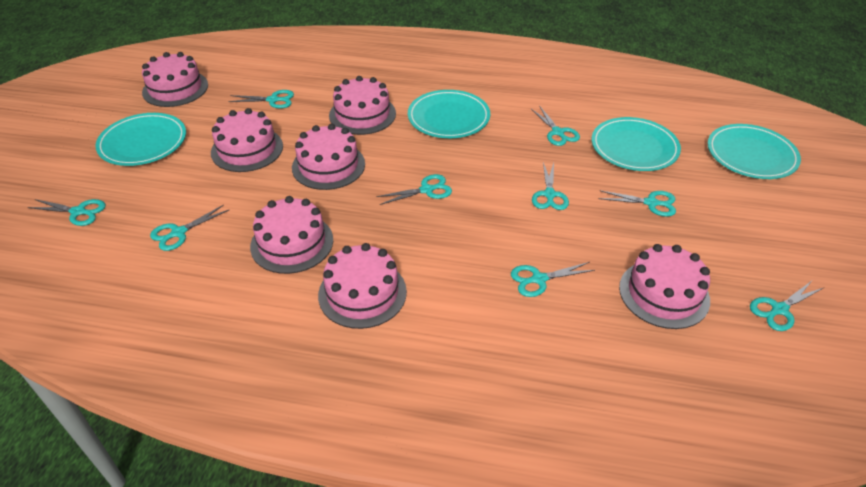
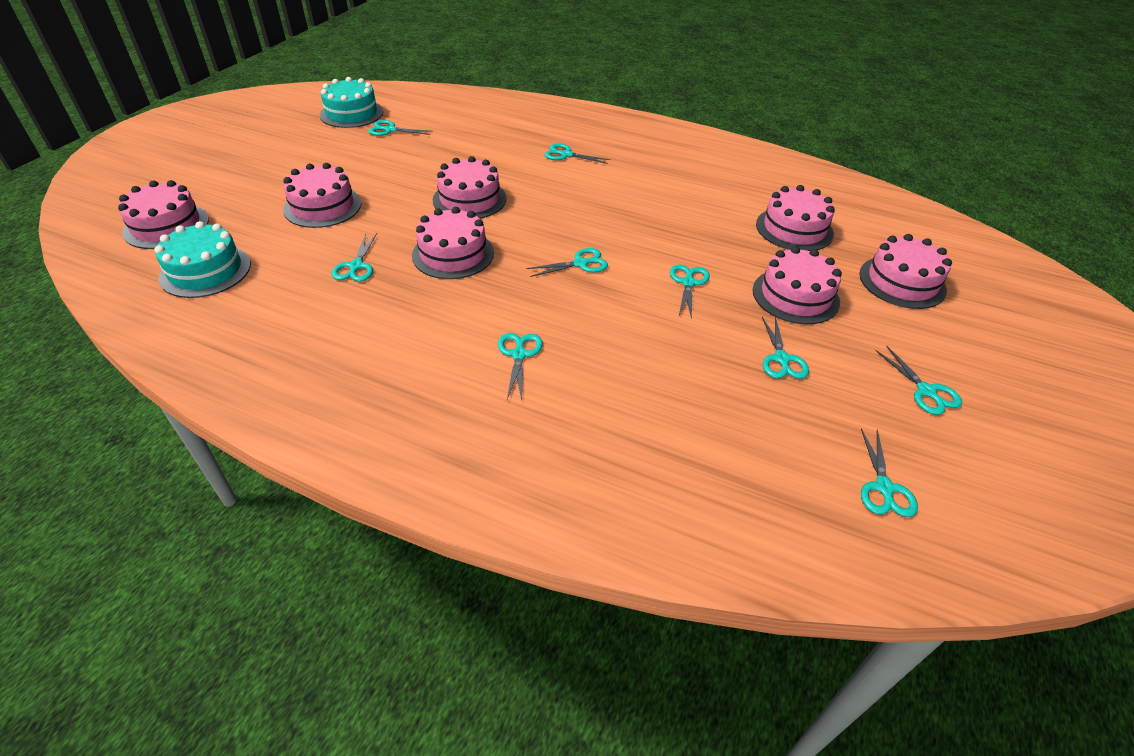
turquoise cake: 0 -> 2
turquoise plate: 4 -> 0

